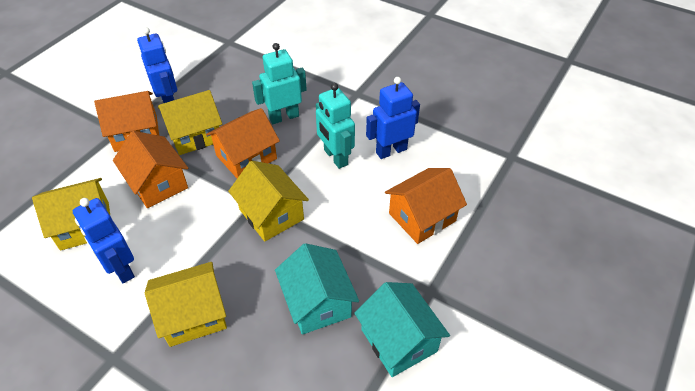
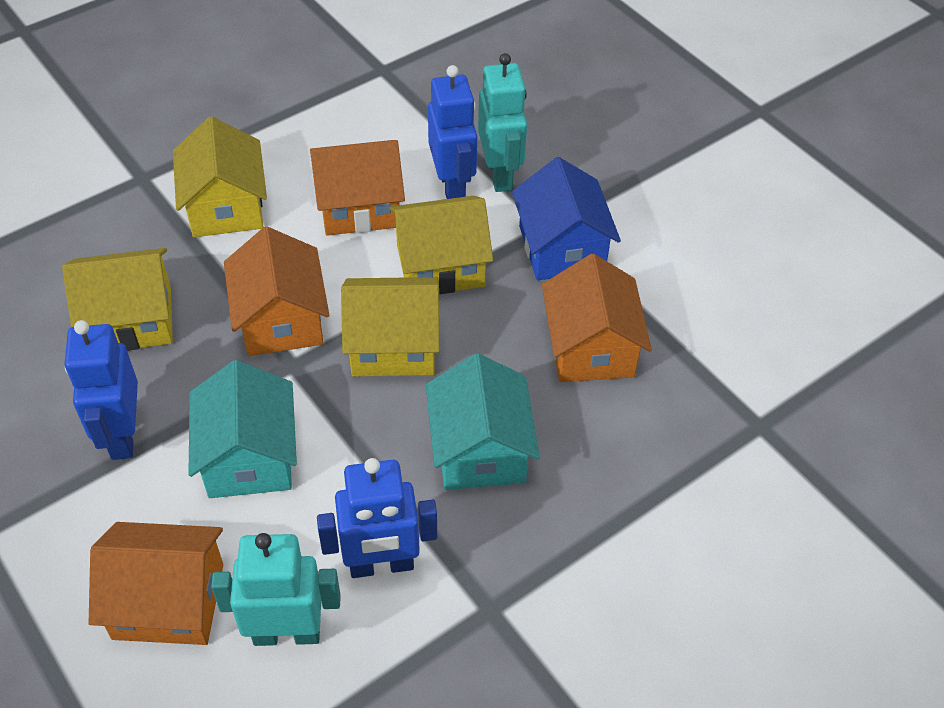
blue house: 0 -> 1

